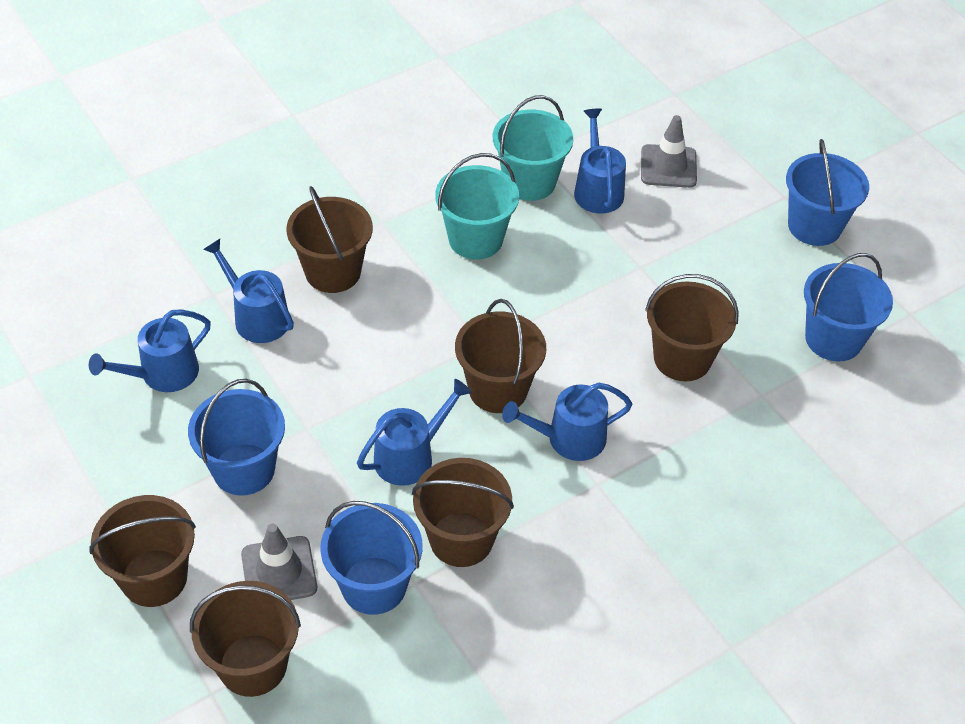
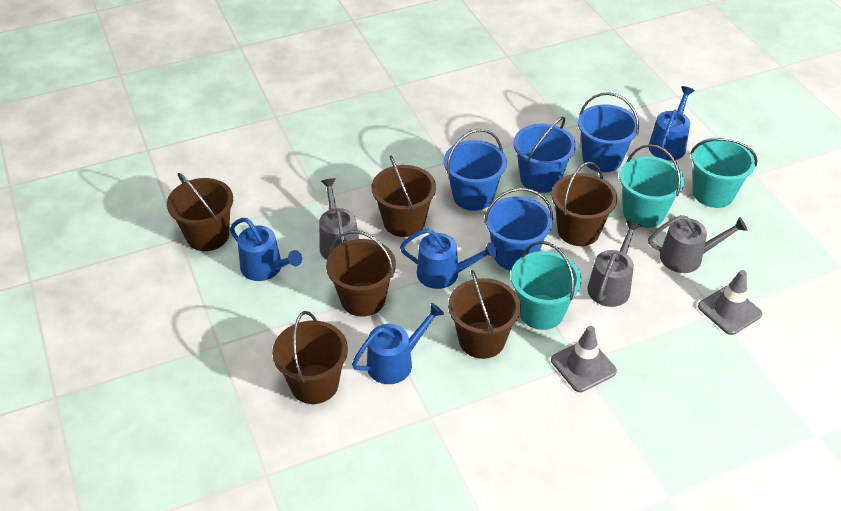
blue watering can: 5 -> 4
grey watering can: 0 -> 3
turquoise bucket: 2 -> 3

